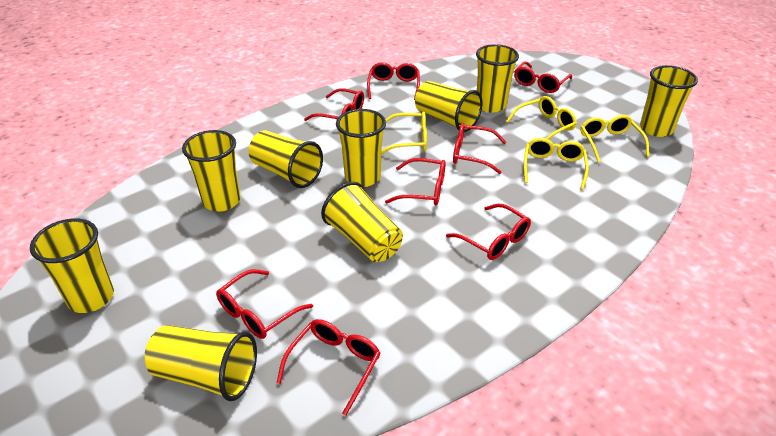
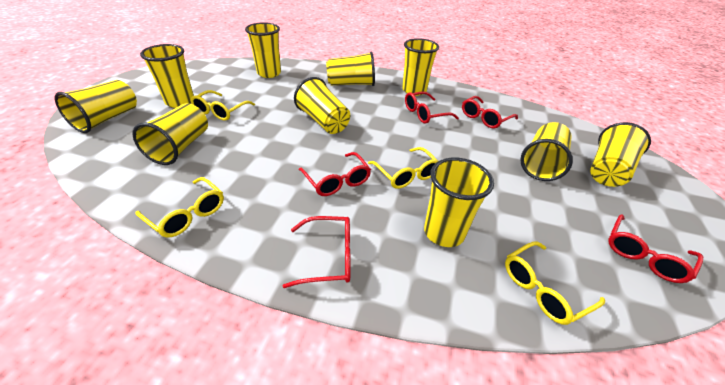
red glasses: 8 -> 5
yellow cup: 9 -> 10

